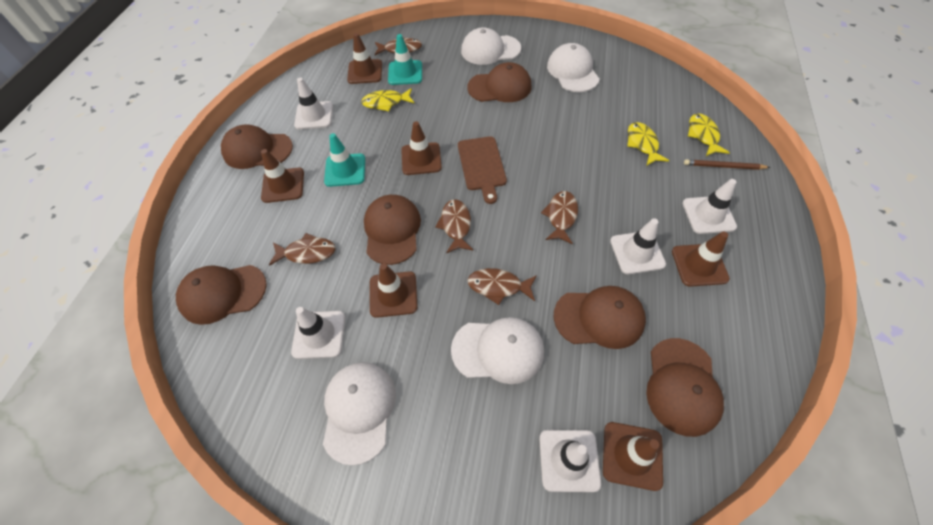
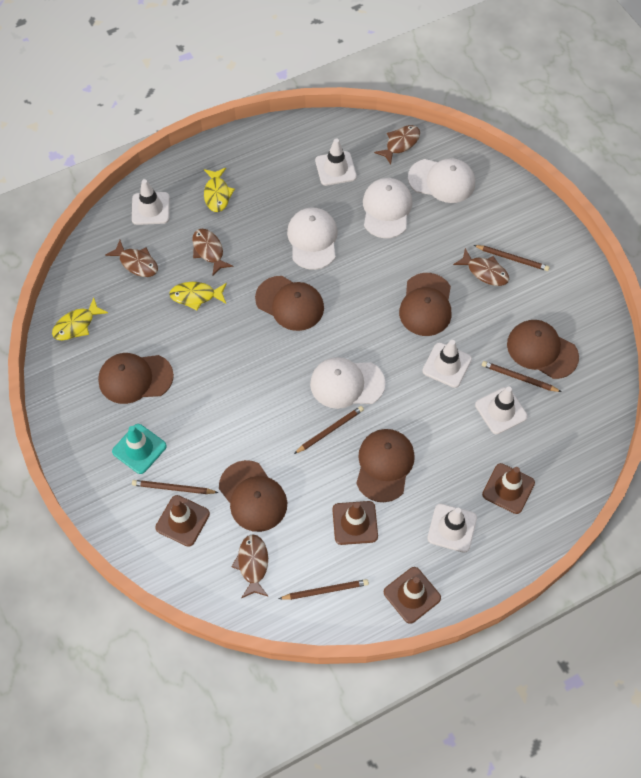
brown cutting board: 1 -> 0
brown pencil: 1 -> 5
brown traffic cone: 6 -> 4
turquoise traffic cone: 2 -> 1

